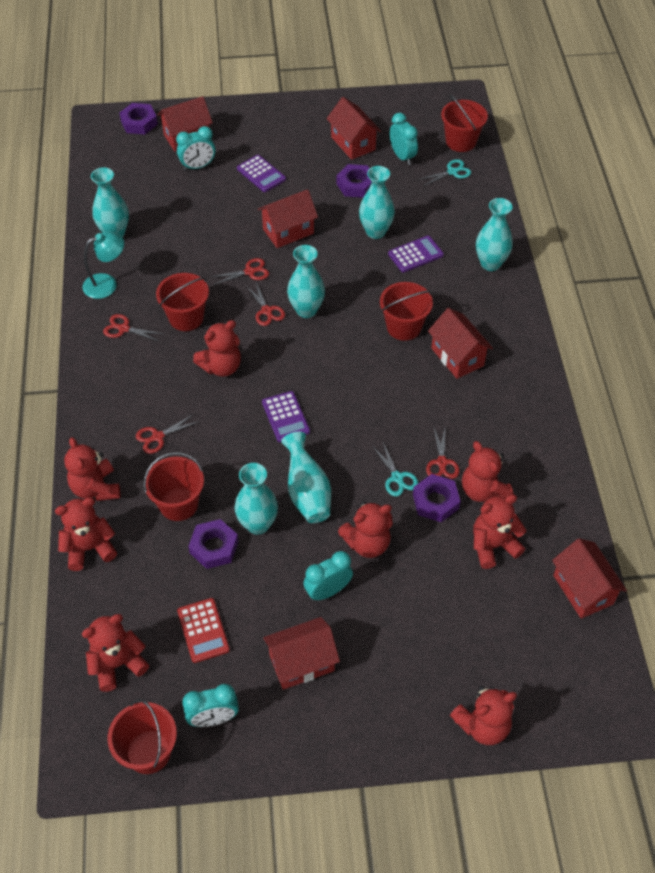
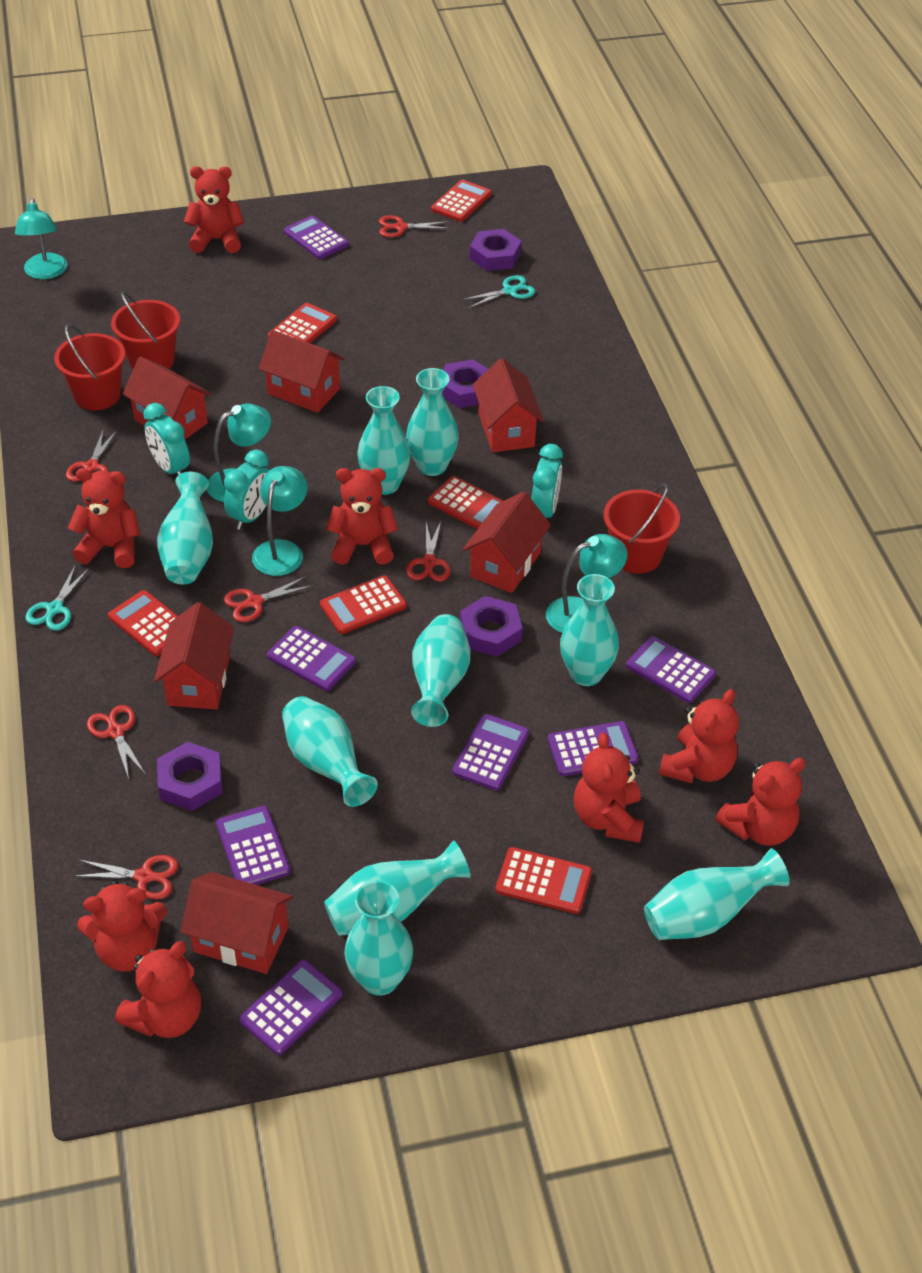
purple calculator: 3 -> 7
red bucket: 5 -> 3
red calculator: 1 -> 6
red scissors: 5 -> 6
turquoise clock: 4 -> 3
turquoise lamp: 1 -> 4
turquoise vase: 6 -> 9

